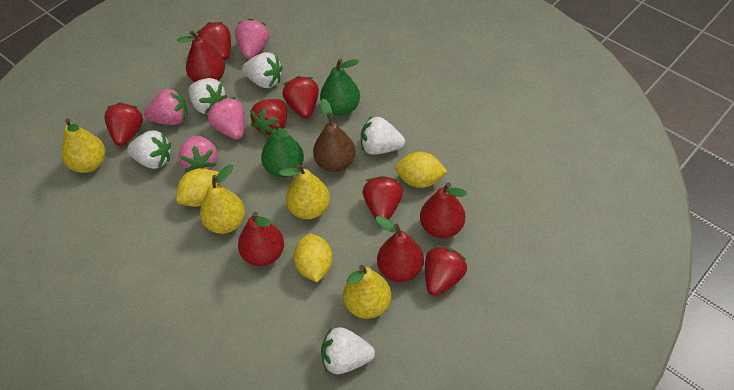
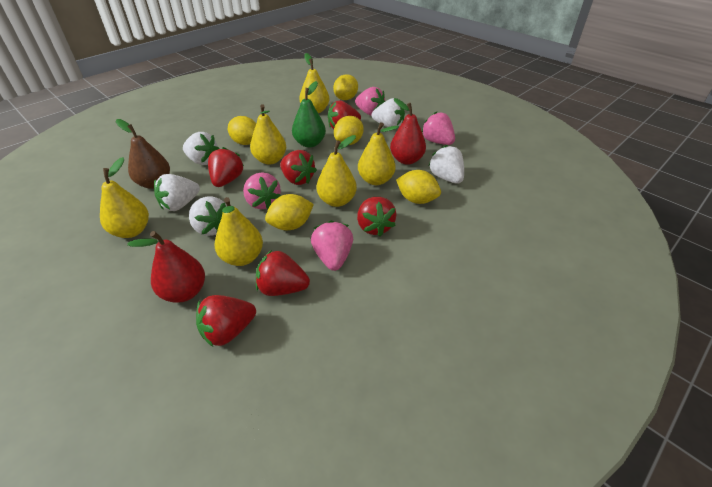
green pear: 2 -> 1
red pear: 4 -> 2
yellow lemon: 3 -> 5
yellow pear: 4 -> 6

